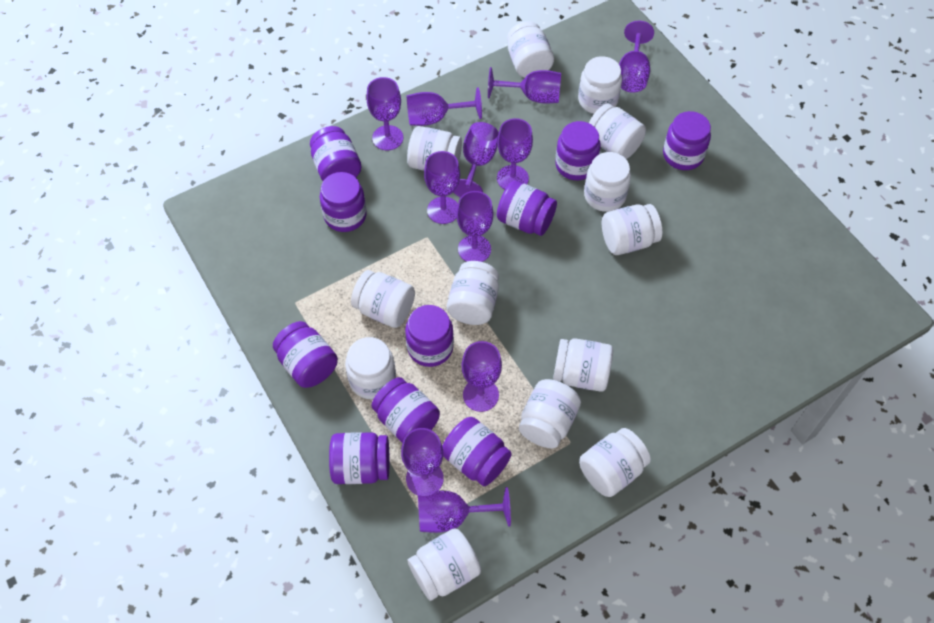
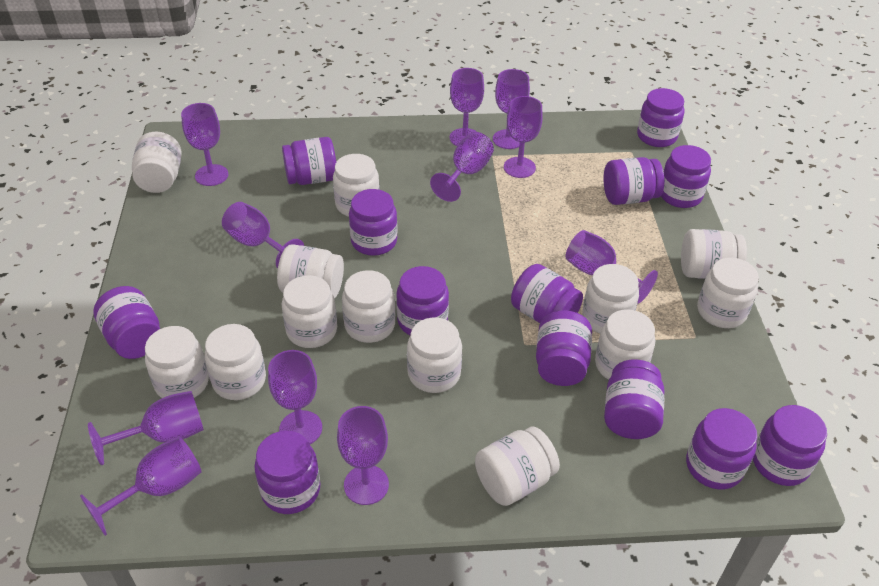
purple jar: 10 -> 13

